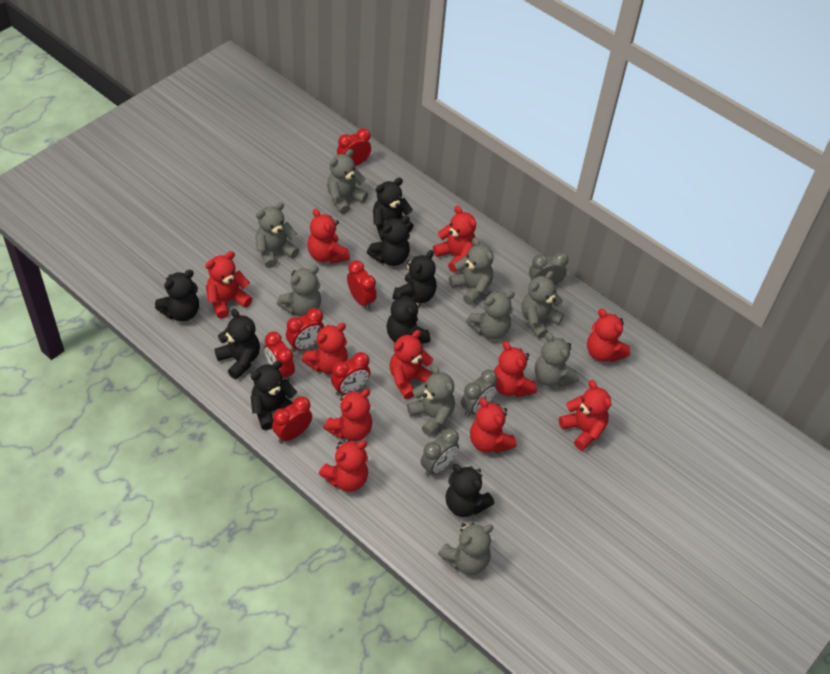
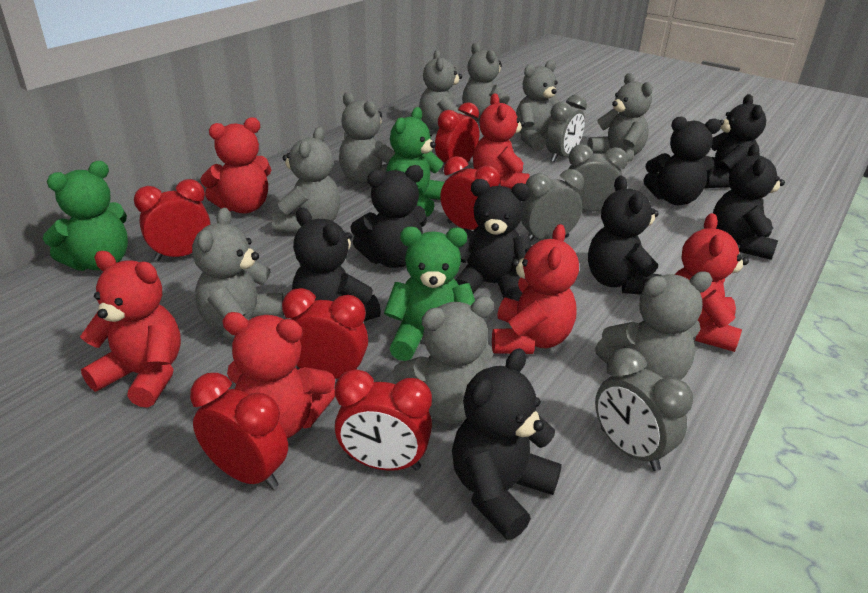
green teddy bear: 0 -> 3
grey clock: 3 -> 4
red teddy bear: 11 -> 6

